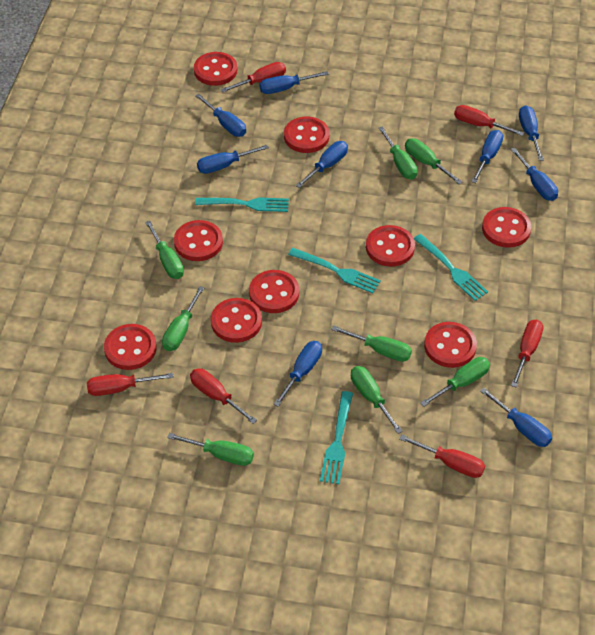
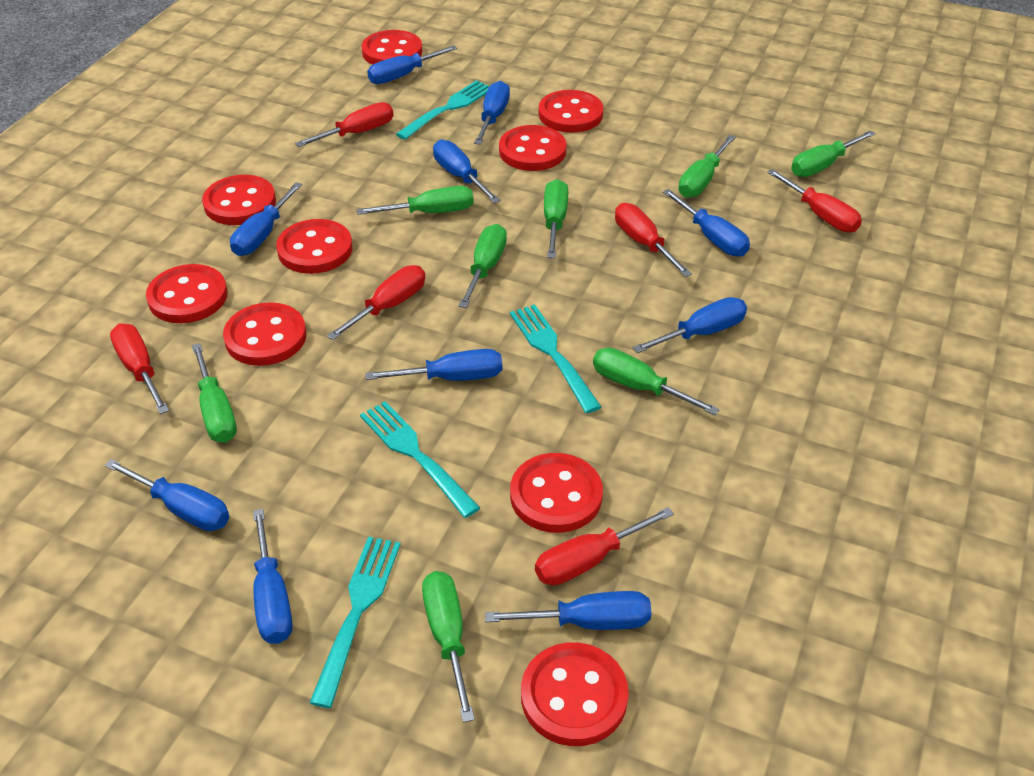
blue screwdriver: 9 -> 10

